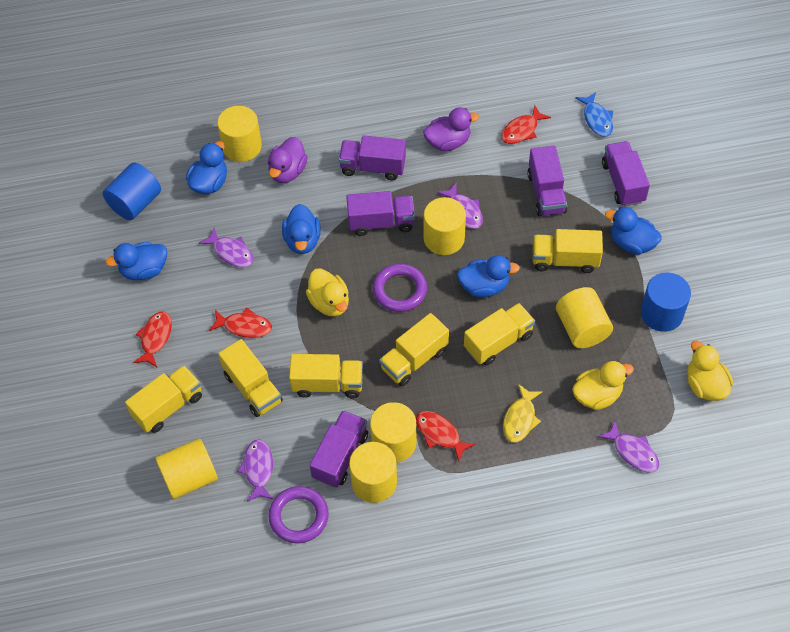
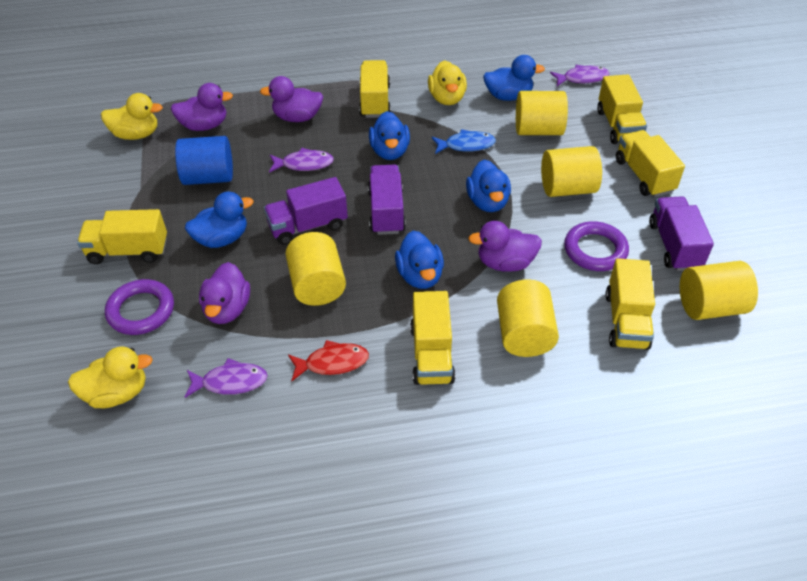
blue cylinder: 2 -> 1
purple duck: 2 -> 4
purple fish: 4 -> 3
purple truck: 5 -> 3
red fish: 4 -> 1
yellow cylinder: 6 -> 5
yellow fish: 1 -> 0

